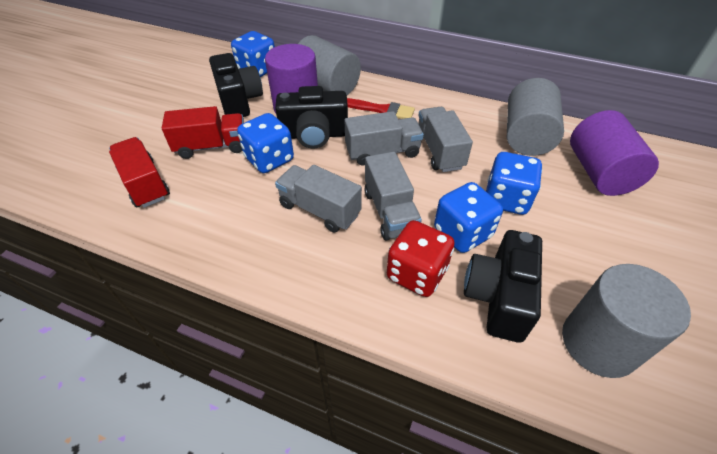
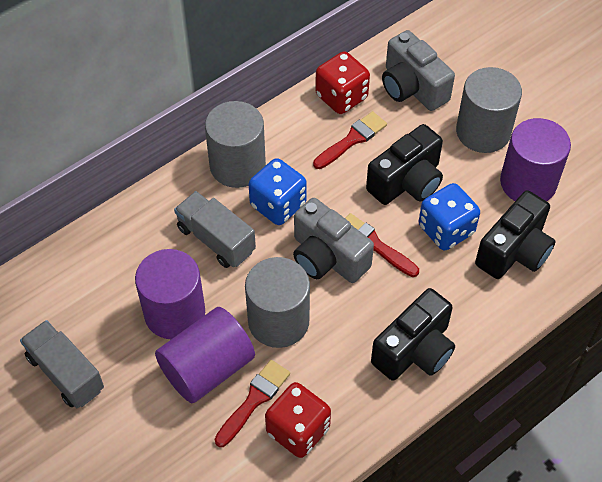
blue dice: 4 -> 2
grey camera: 0 -> 2
grey truck: 4 -> 2
purple cylinder: 2 -> 3
red brush: 1 -> 3
red dice: 1 -> 2
red truck: 2 -> 0

